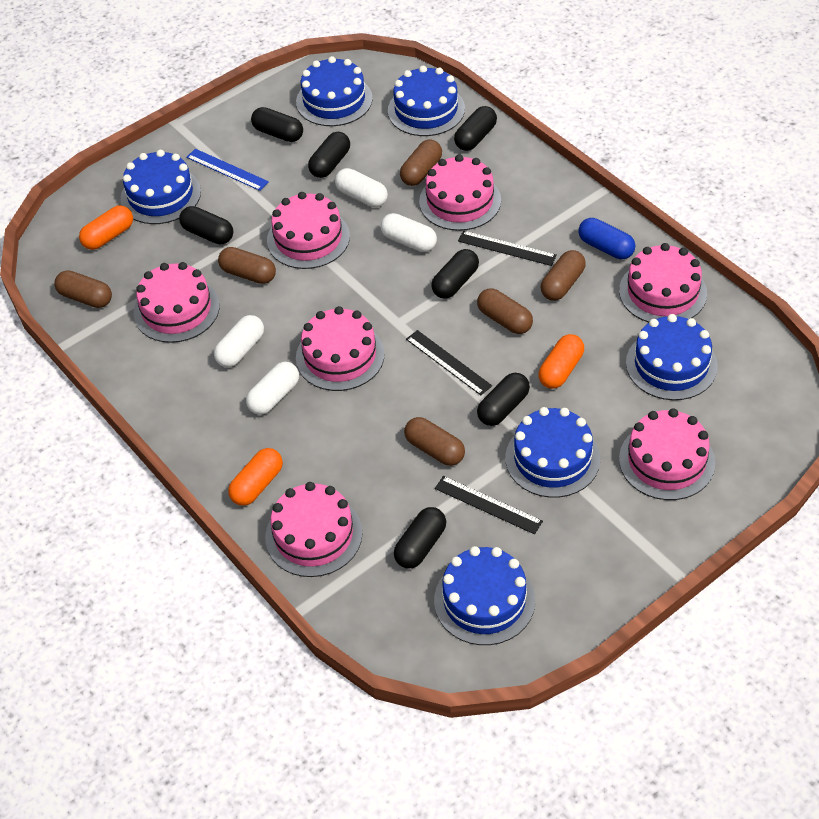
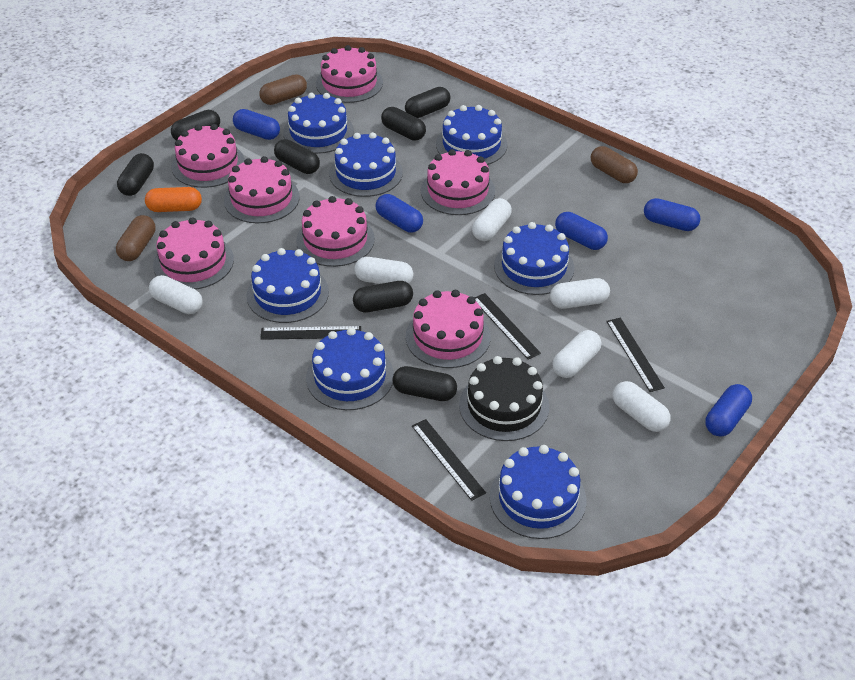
black cake: 0 -> 1
black ruler: 3 -> 4
blue cake: 6 -> 7
blue capsule: 1 -> 5
blue ruler: 1 -> 0
brown capsule: 6 -> 3
orange capsule: 3 -> 1
white capsule: 4 -> 6

